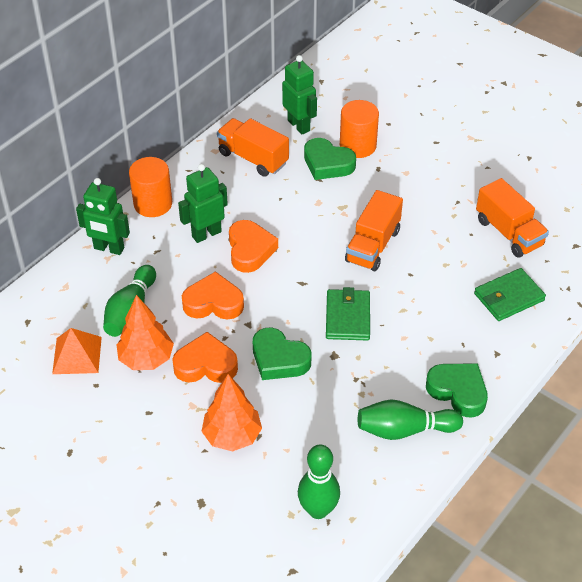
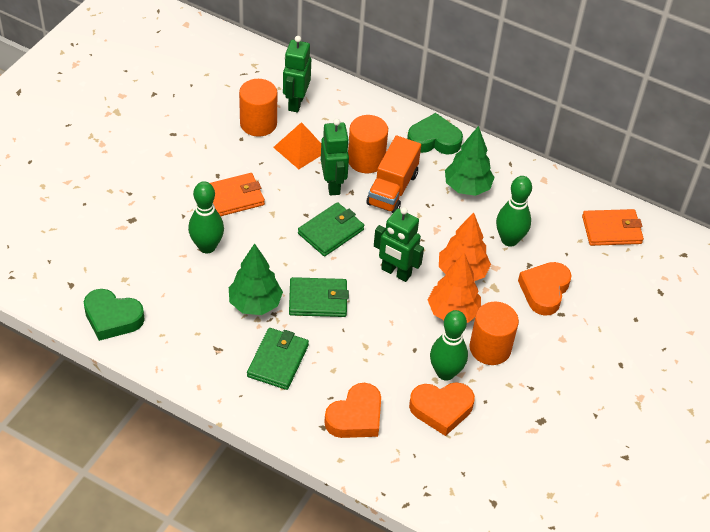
green heart: 3 -> 2
green tree: 0 -> 2
green wallet: 2 -> 3
orange cylinder: 2 -> 3
orange truck: 3 -> 1
orange wallet: 0 -> 2

